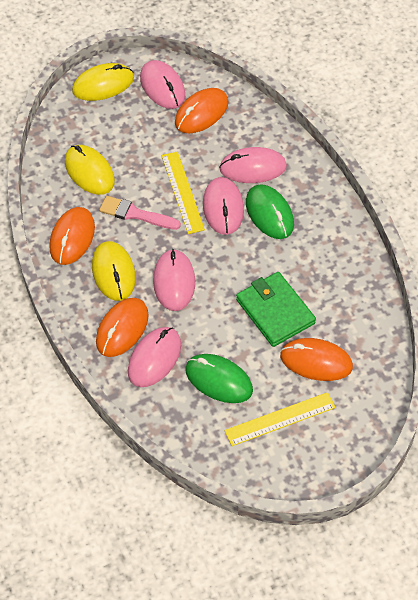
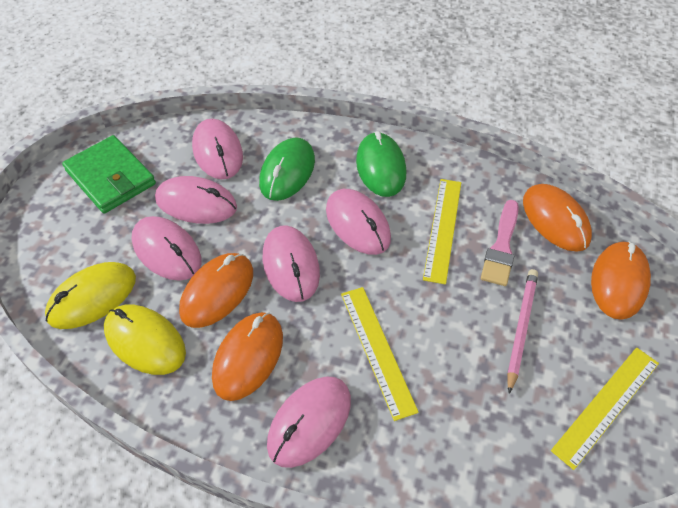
pink mouse: 5 -> 6
pink pencil: 0 -> 1
yellow mouse: 3 -> 2
yellow ruler: 2 -> 3

